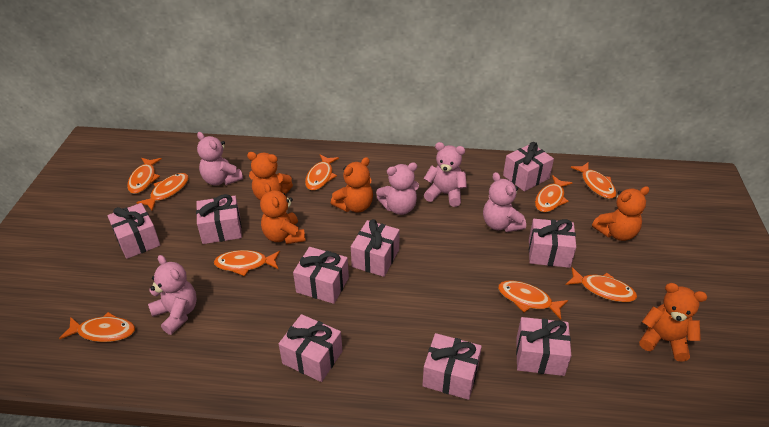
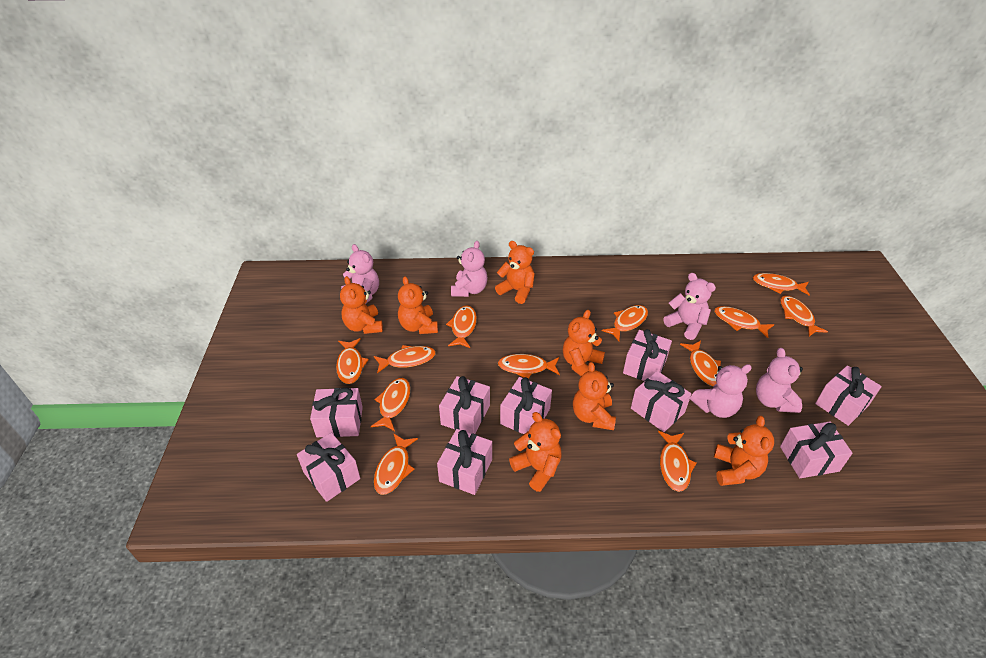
orange fish: 9 -> 12
orange teddy bear: 5 -> 7

